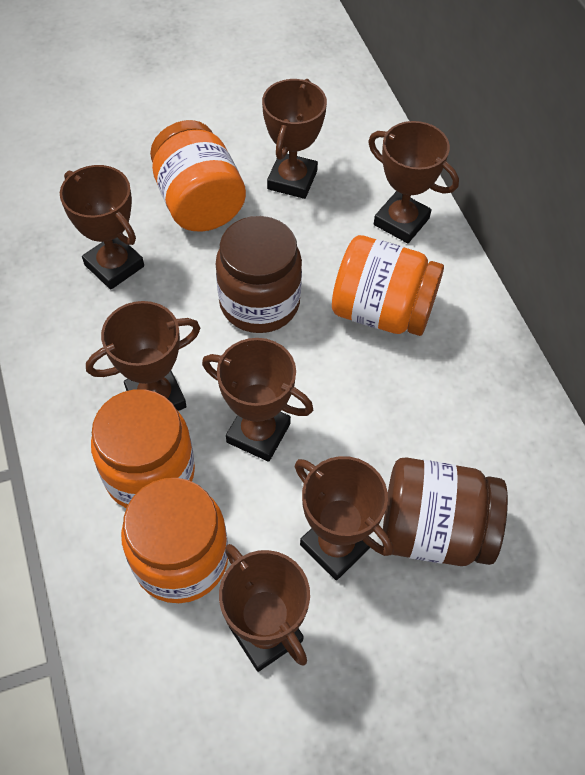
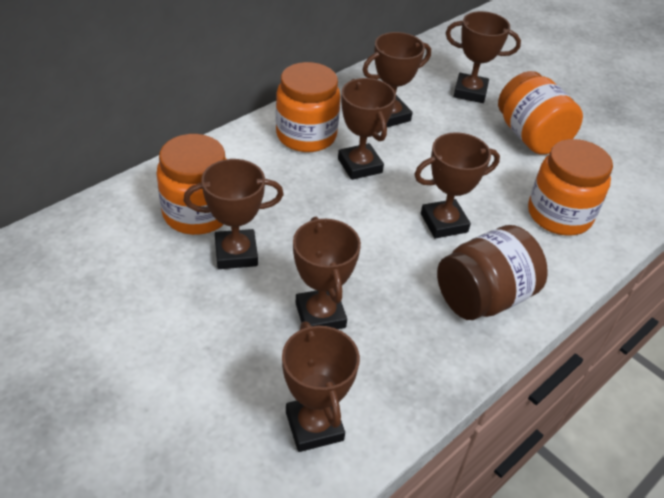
brown jar: 2 -> 1

